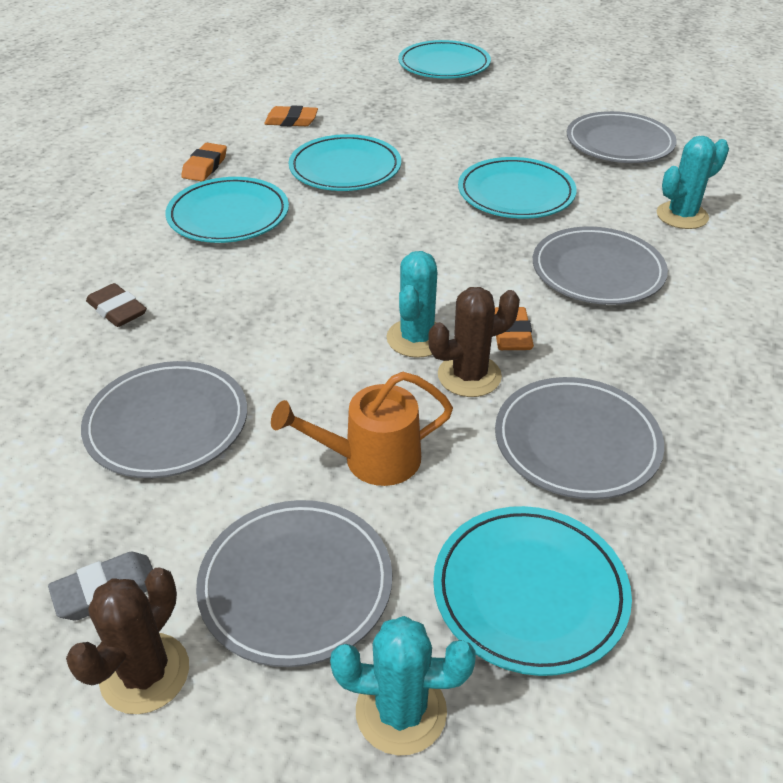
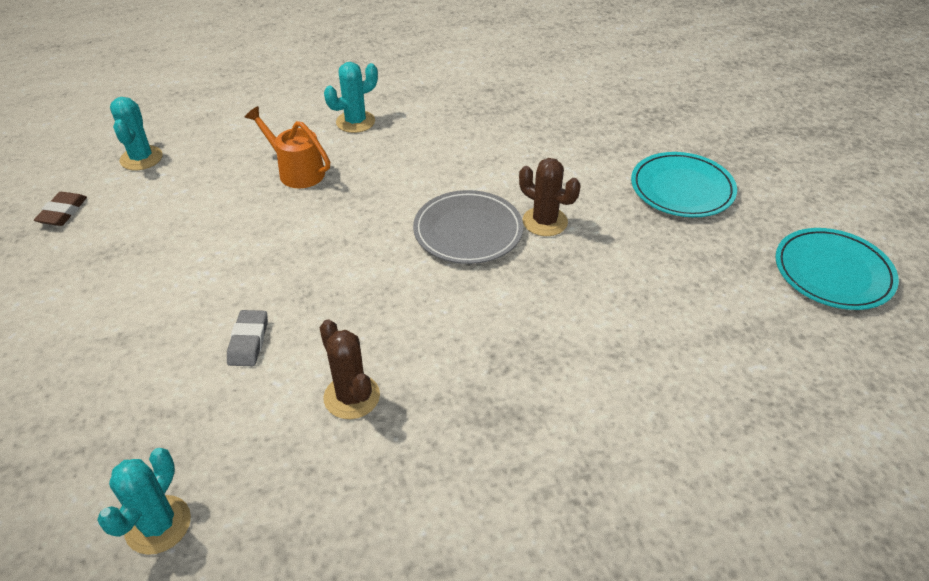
grey plate: 5 -> 1
orange eraser: 3 -> 0
turquoise plate: 5 -> 2

